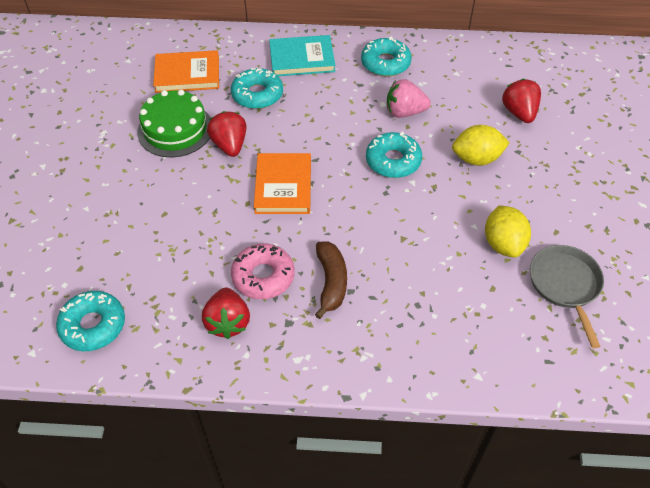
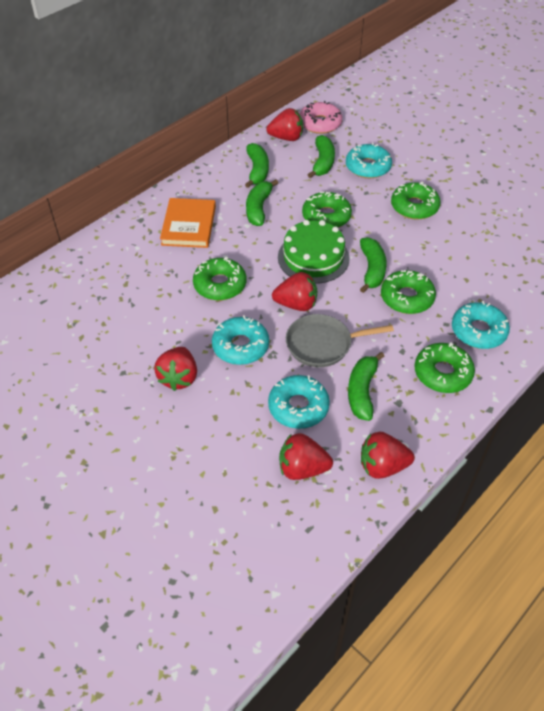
brown banana: 1 -> 0
green banana: 0 -> 5
green donut: 0 -> 5
orange book: 2 -> 1
pink strawberry: 1 -> 0
red strawberry: 3 -> 5
turquoise book: 1 -> 0
yellow lemon: 2 -> 0

